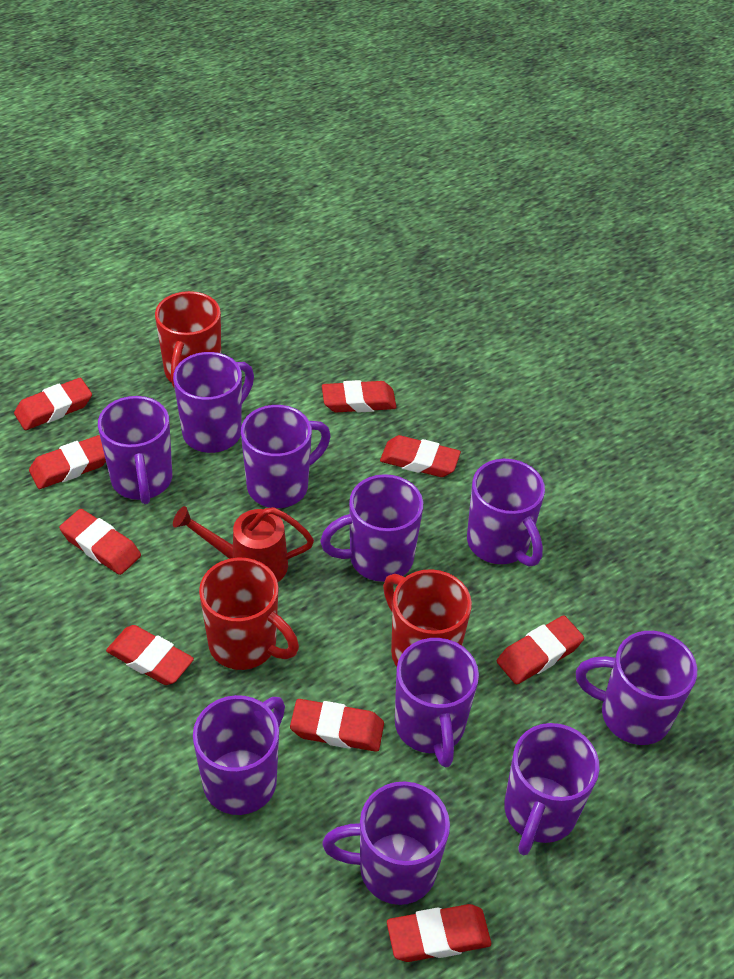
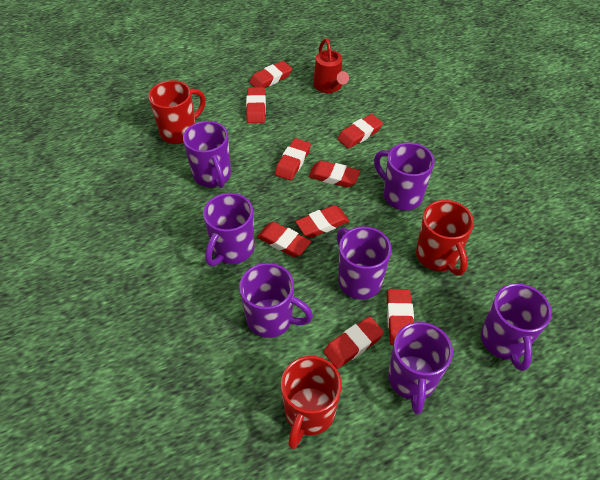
purple mug: 10 -> 7

